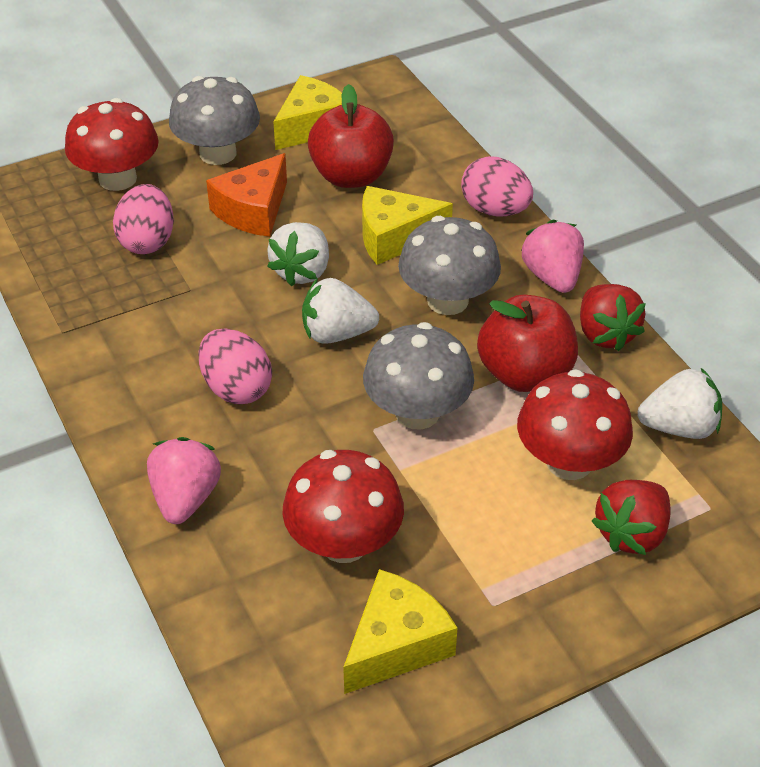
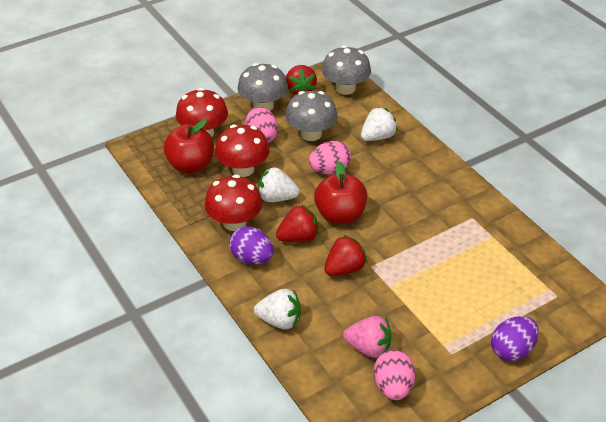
orange cheese: 1 -> 0
pink strawberry: 2 -> 1
purple egg: 0 -> 2
red strawberry: 2 -> 3
yellow cheese: 3 -> 0

